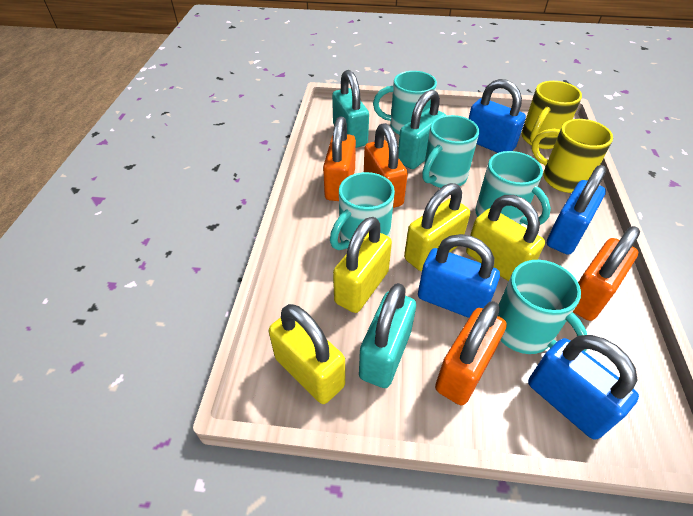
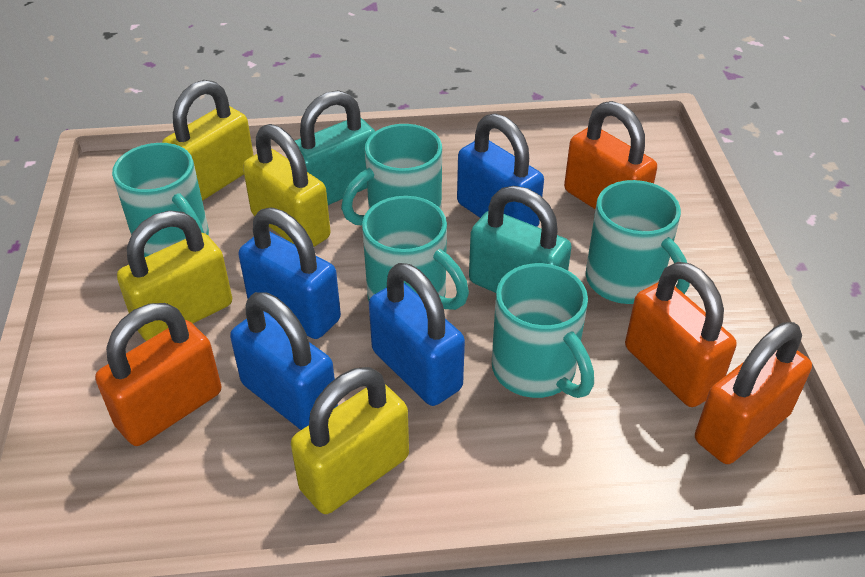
turquoise padlock: 3 -> 2
yellow mug: 2 -> 0

